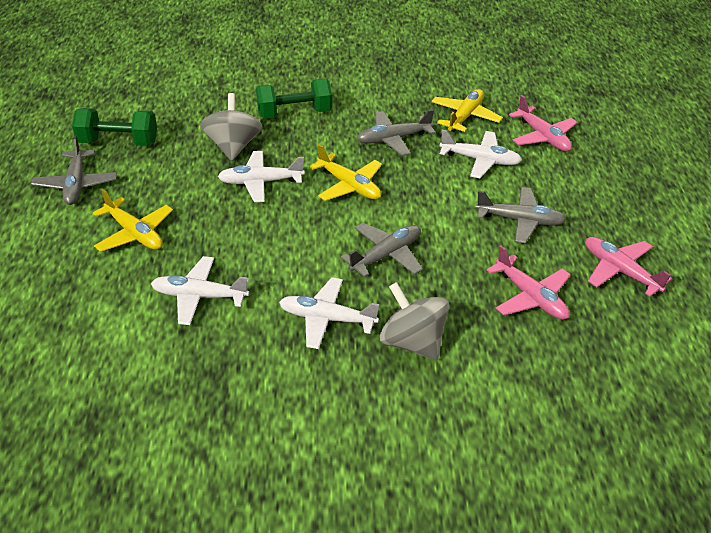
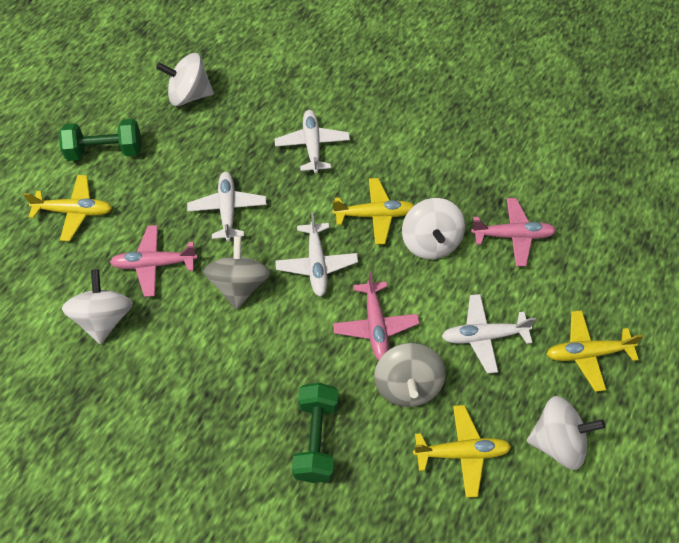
grey plane: 4 -> 0
white spinning top: 0 -> 4
yellow plane: 3 -> 4

